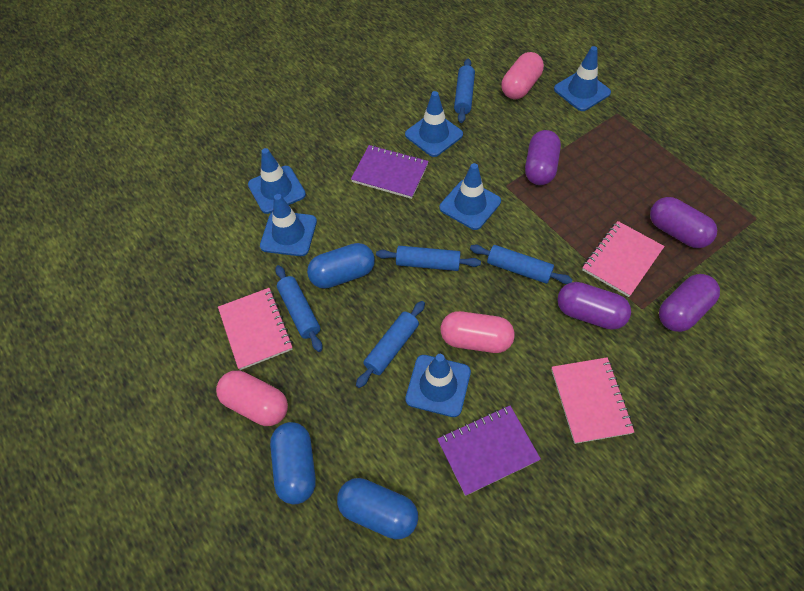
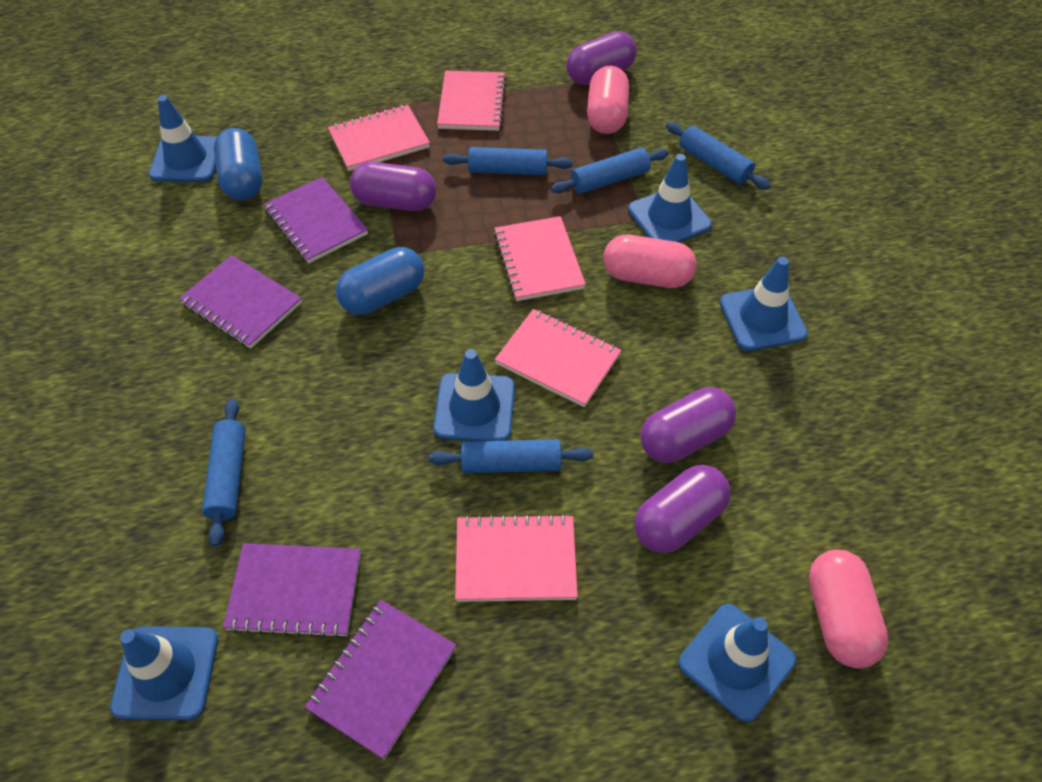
blue capsule: 3 -> 2
pink notebook: 3 -> 5
purple notebook: 2 -> 4

